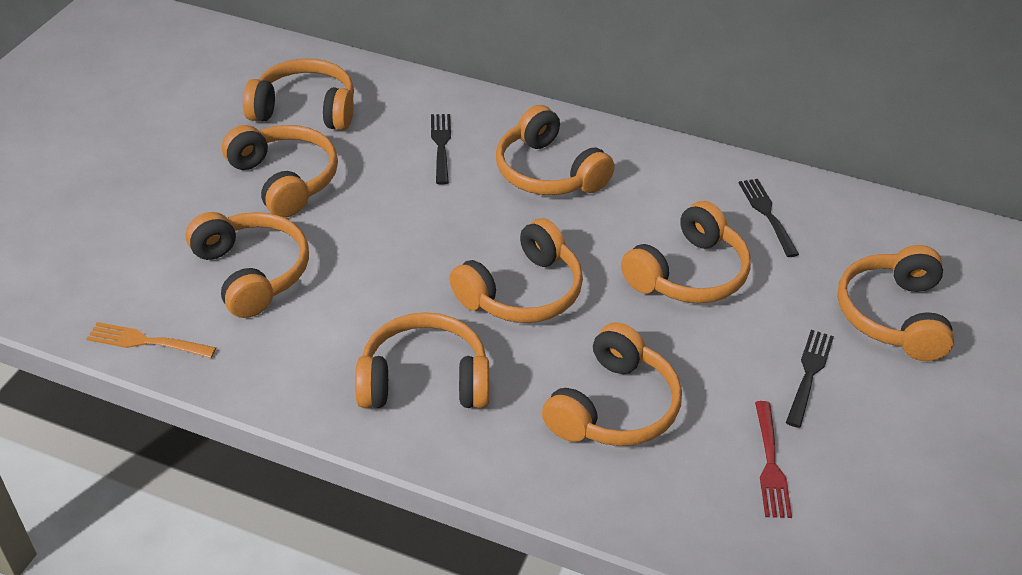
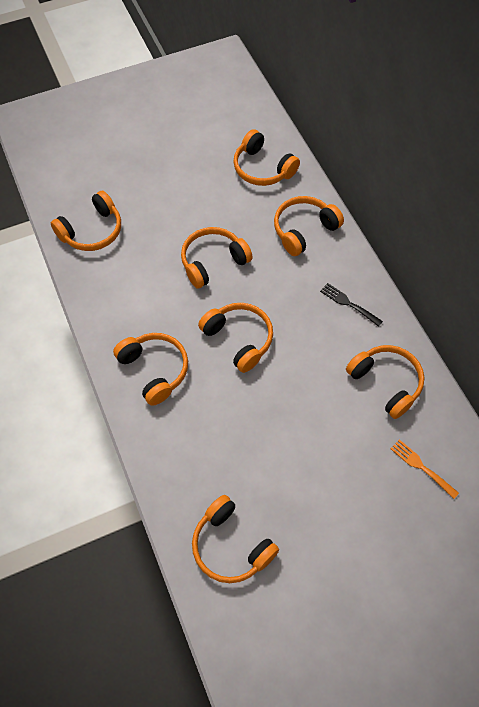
black fork: 3 -> 1
orange headphones: 9 -> 8
red fork: 1 -> 0

